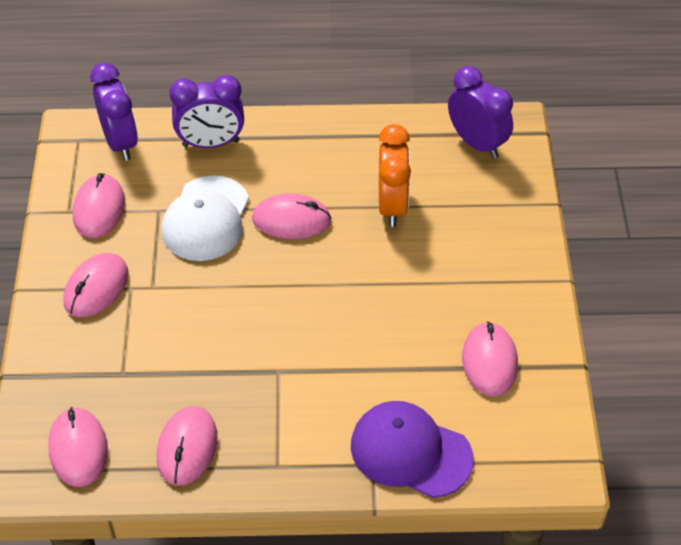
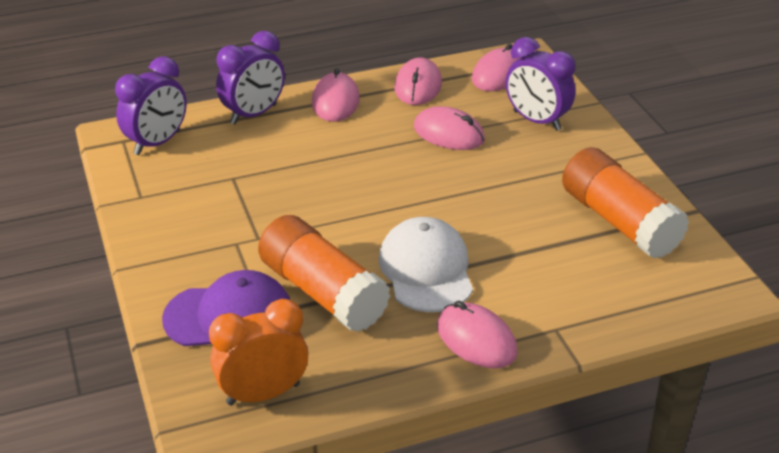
orange glue stick: 0 -> 2
pink mouse: 6 -> 5

